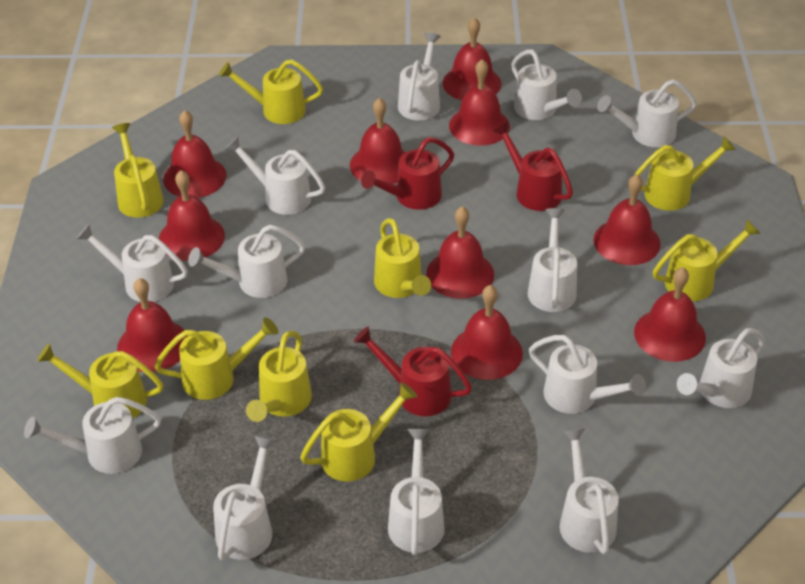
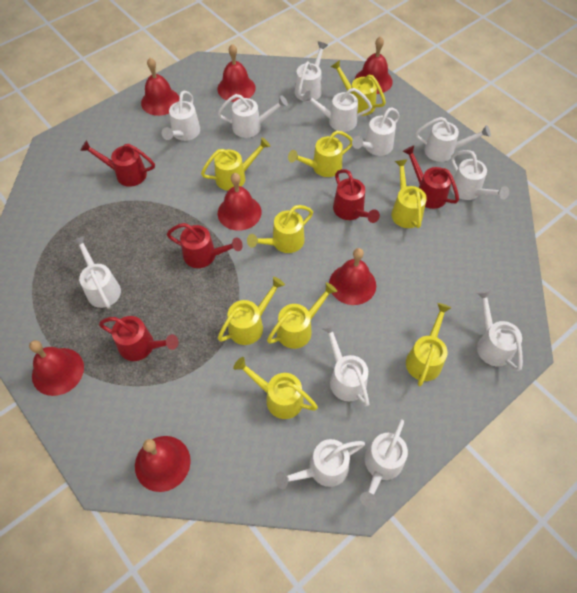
red bell: 10 -> 7
red watering can: 3 -> 5
white watering can: 13 -> 12

